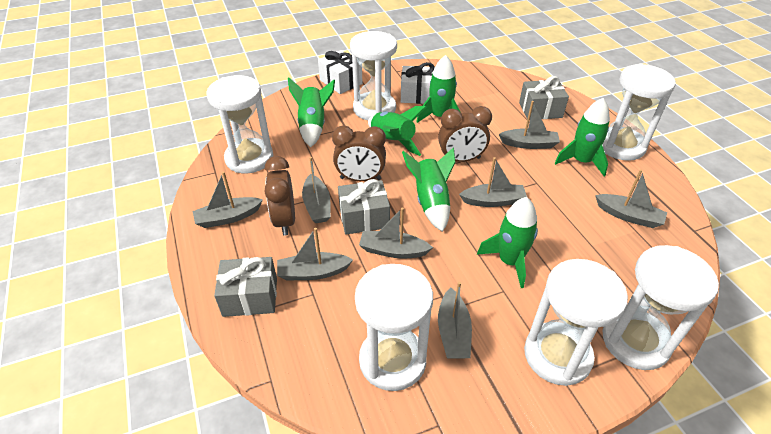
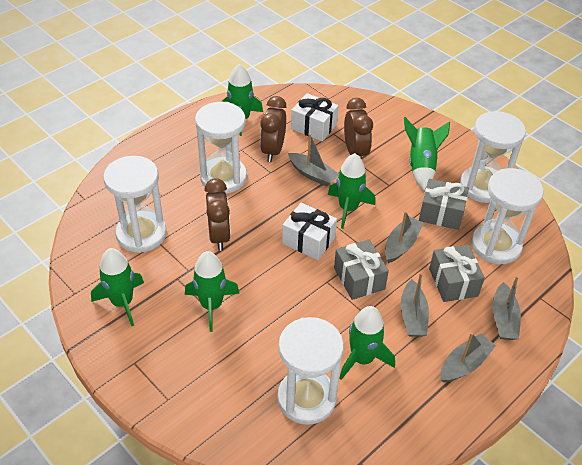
grey boat: 8 -> 5
white hourglass: 6 -> 5

